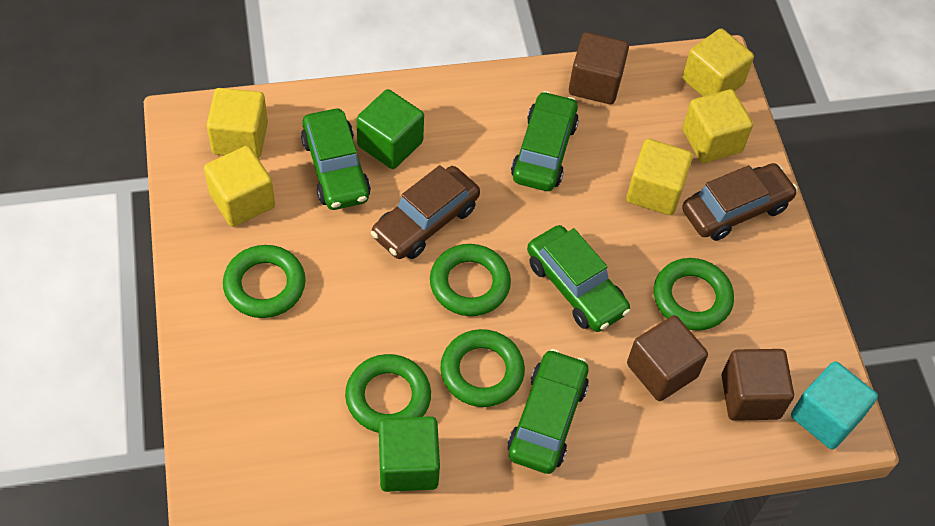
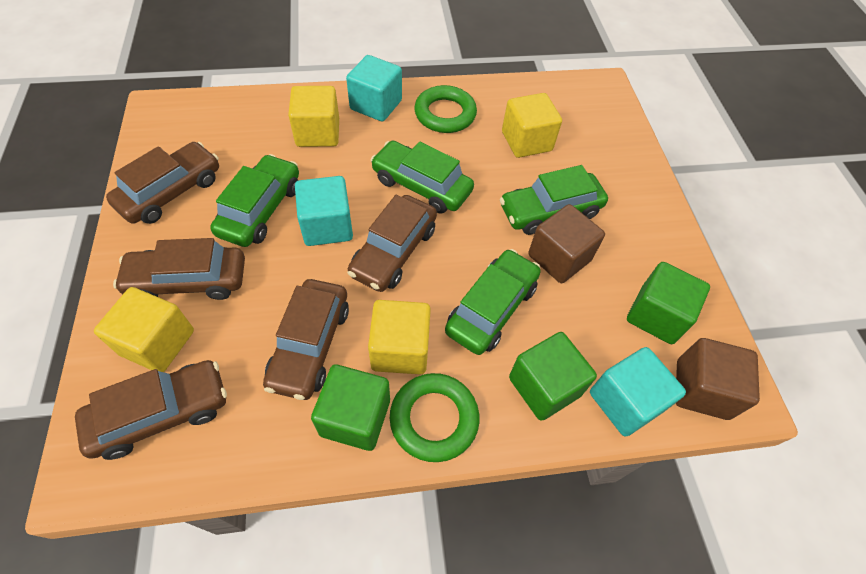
brown car: 2 -> 5
brown cube: 3 -> 2
green cube: 2 -> 3
green ring: 5 -> 2
turquoise cube: 1 -> 3
yellow cube: 5 -> 4

